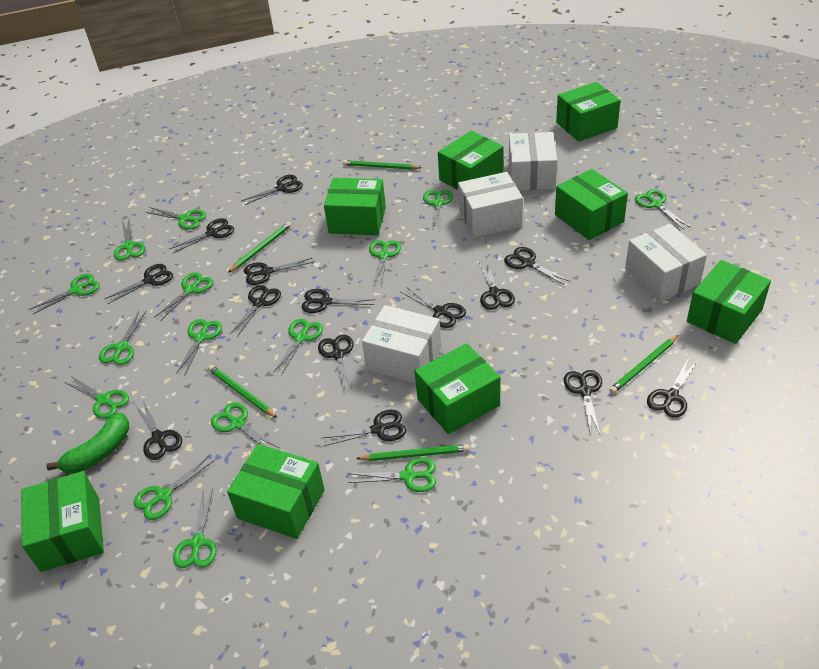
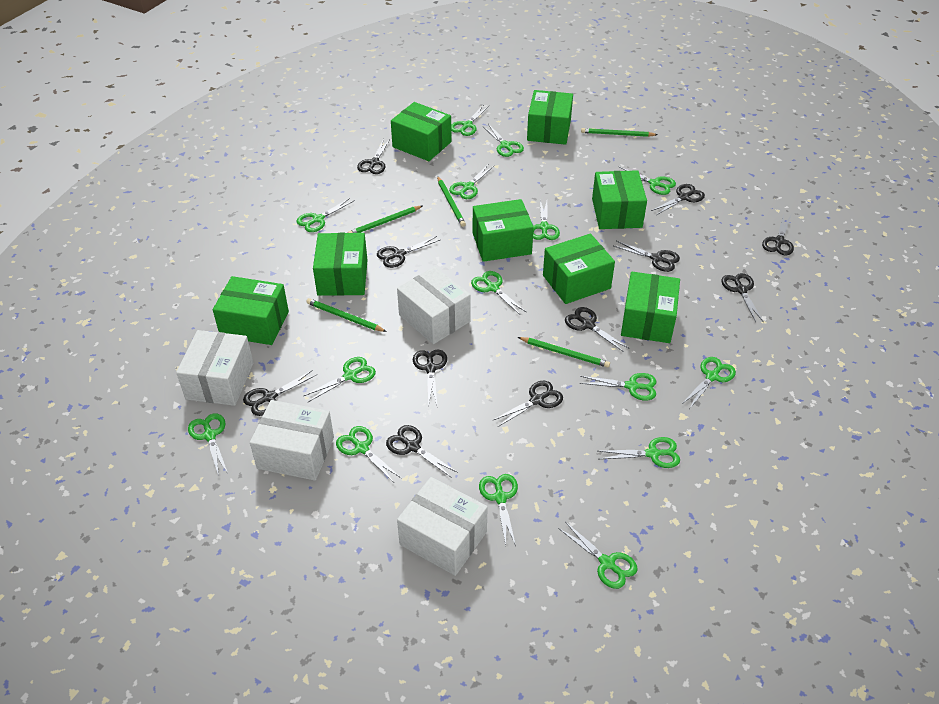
black scissors: 14 -> 11
green banana: 1 -> 0

